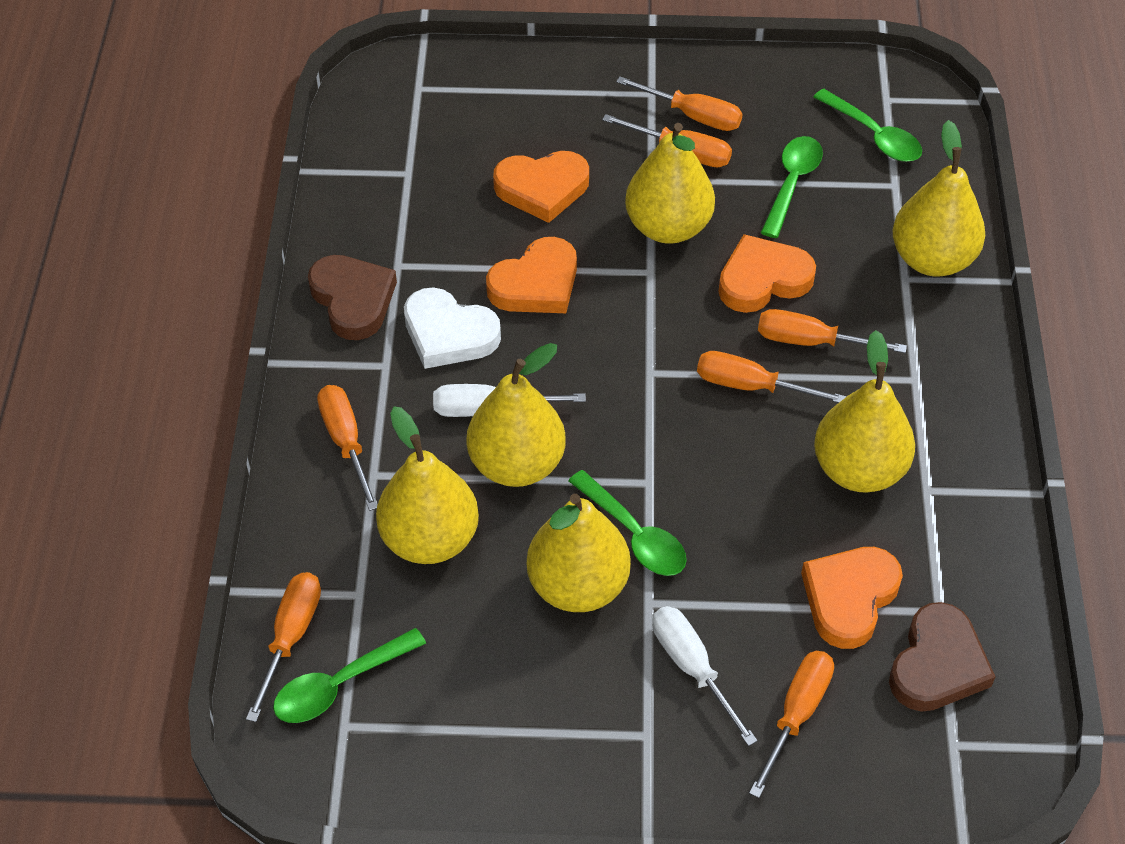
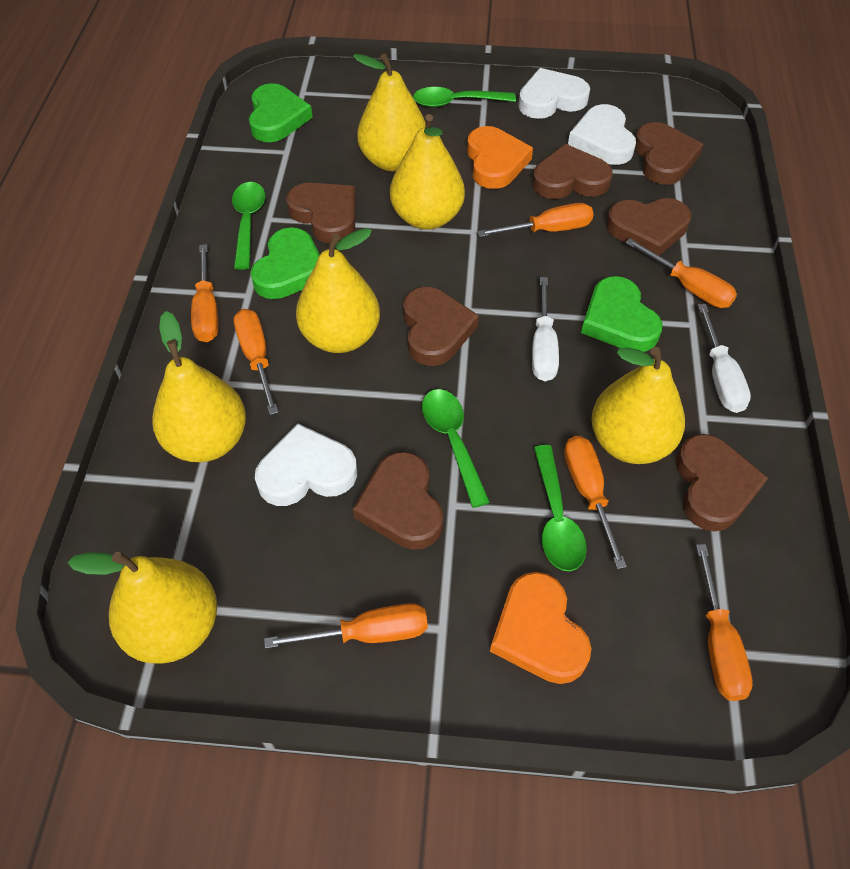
brown heart: 2 -> 7
green heart: 0 -> 3
orange heart: 4 -> 2
white heart: 1 -> 3

